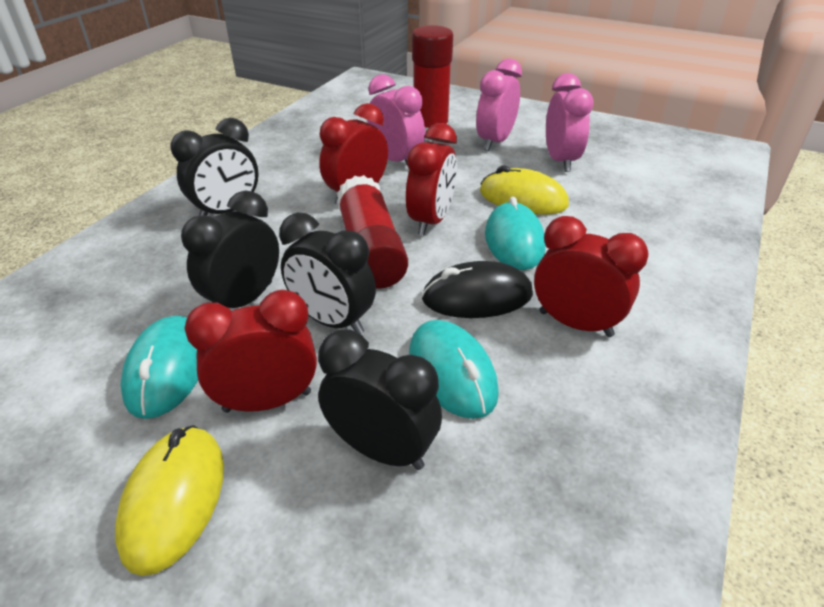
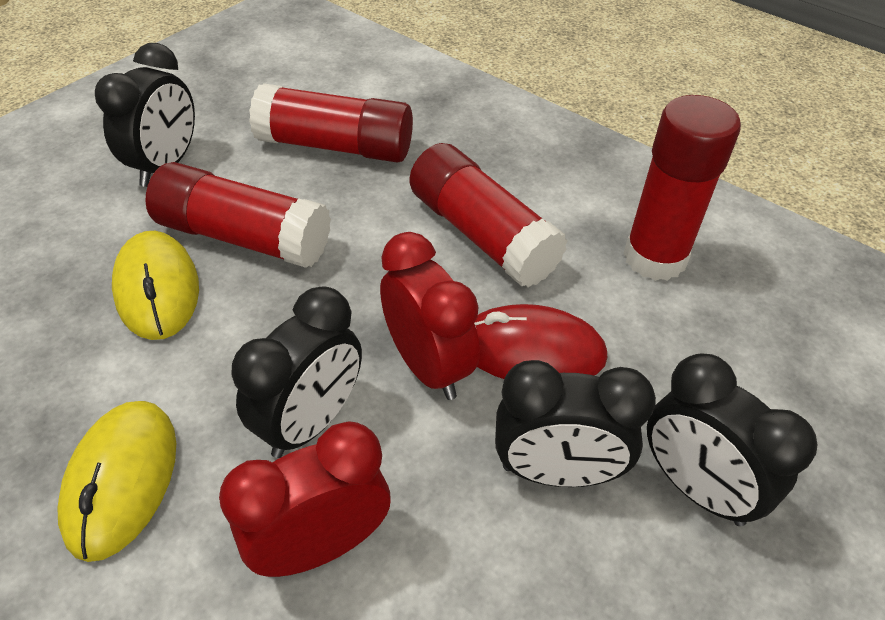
black mouse: 1 -> 0
pink clock: 3 -> 0
red clock: 4 -> 2
red glue stick: 2 -> 4
red mouse: 0 -> 1
turquoise mouse: 3 -> 0

